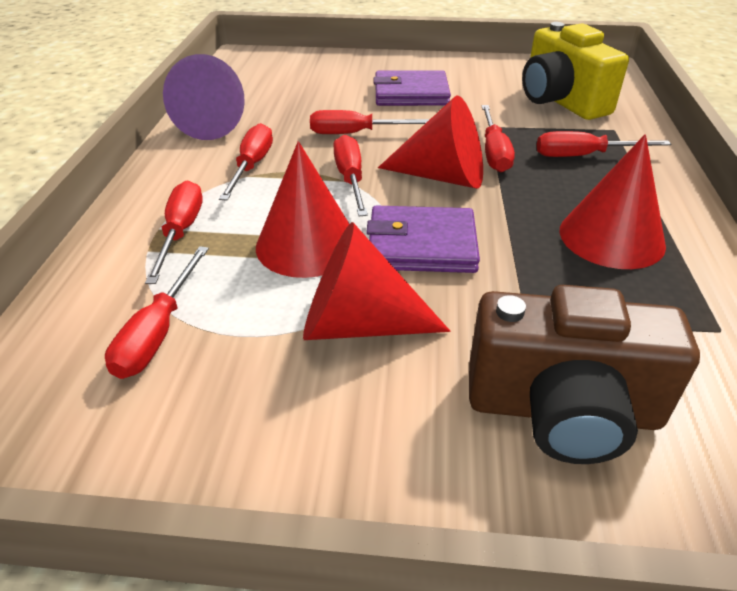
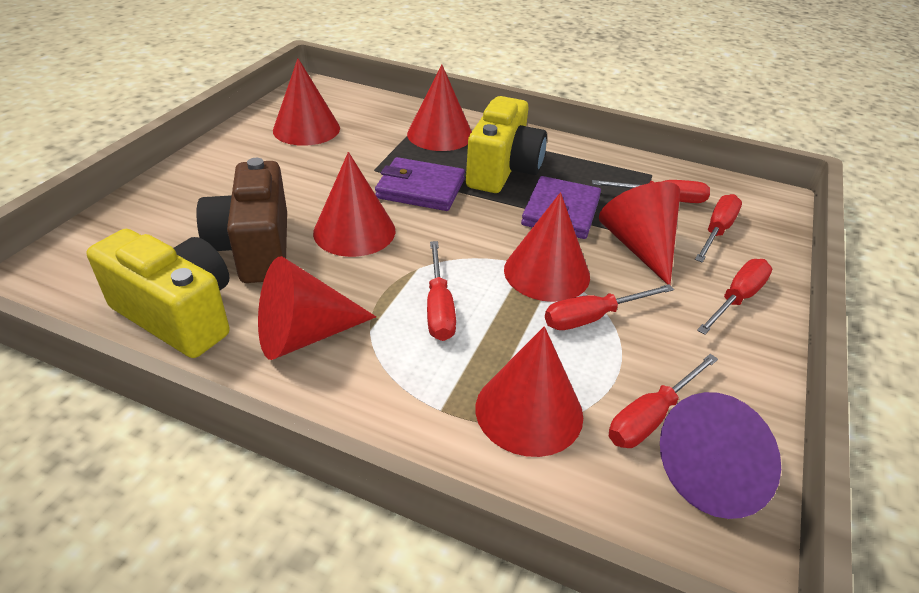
red cone: 4 -> 7
red screwdriver: 7 -> 6
yellow camera: 1 -> 2

